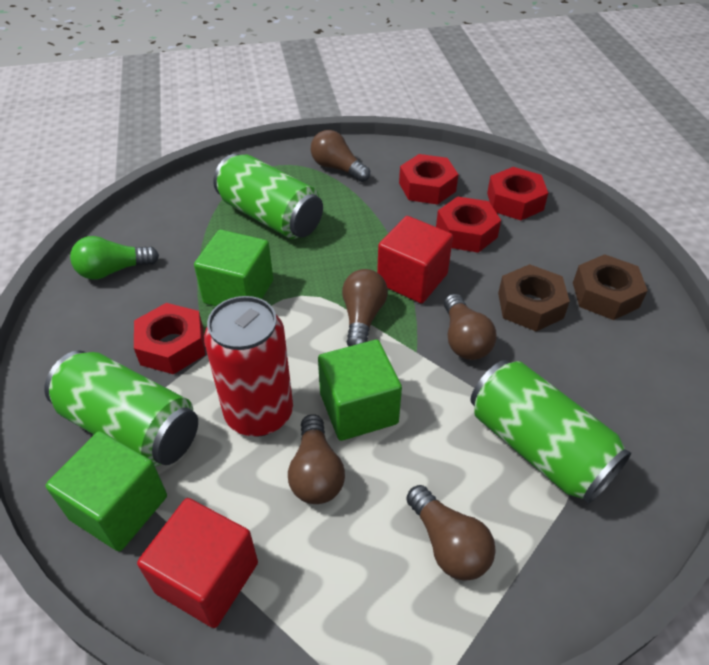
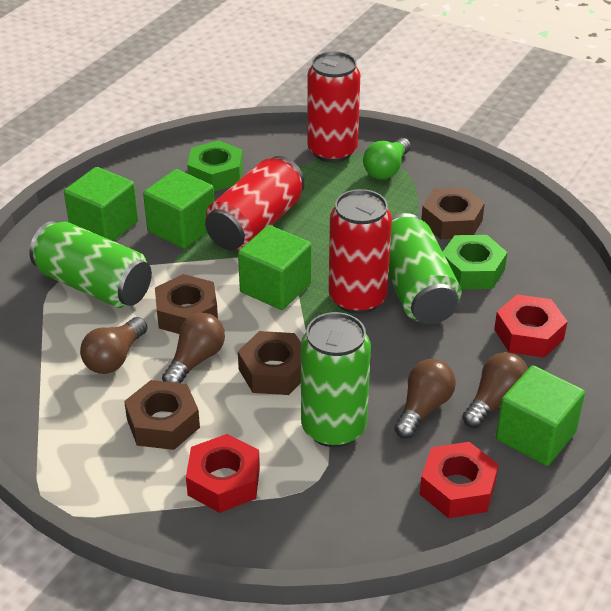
brown light bulb: 5 -> 4
brown nut: 2 -> 4
green cube: 3 -> 4
green nut: 0 -> 2
red can: 1 -> 3
red cube: 2 -> 0
red nut: 4 -> 3

